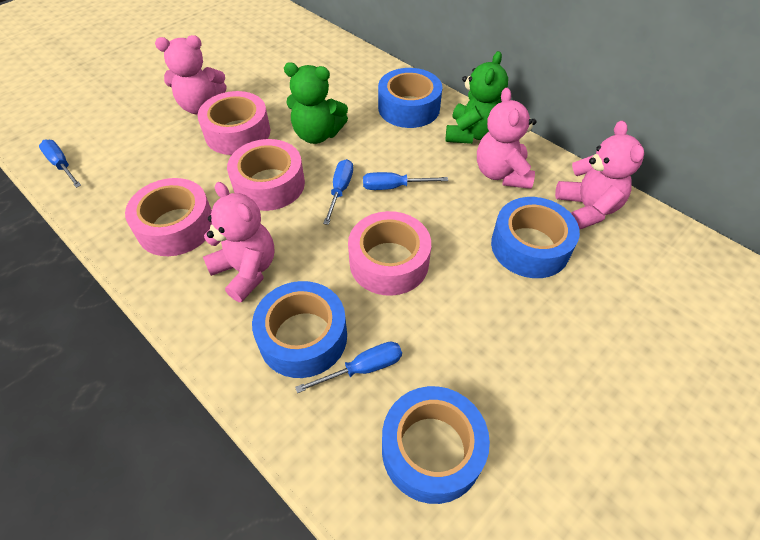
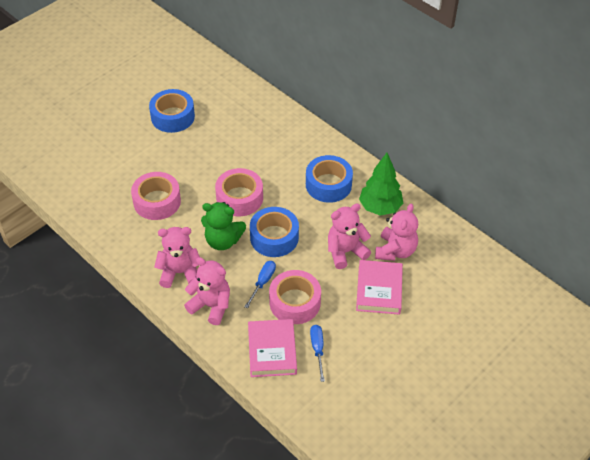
blue screwdriver: 4 -> 2
blue tape: 4 -> 3
green teddy bear: 2 -> 1
green tree: 0 -> 1
pink book: 0 -> 2
pink tape: 4 -> 3

